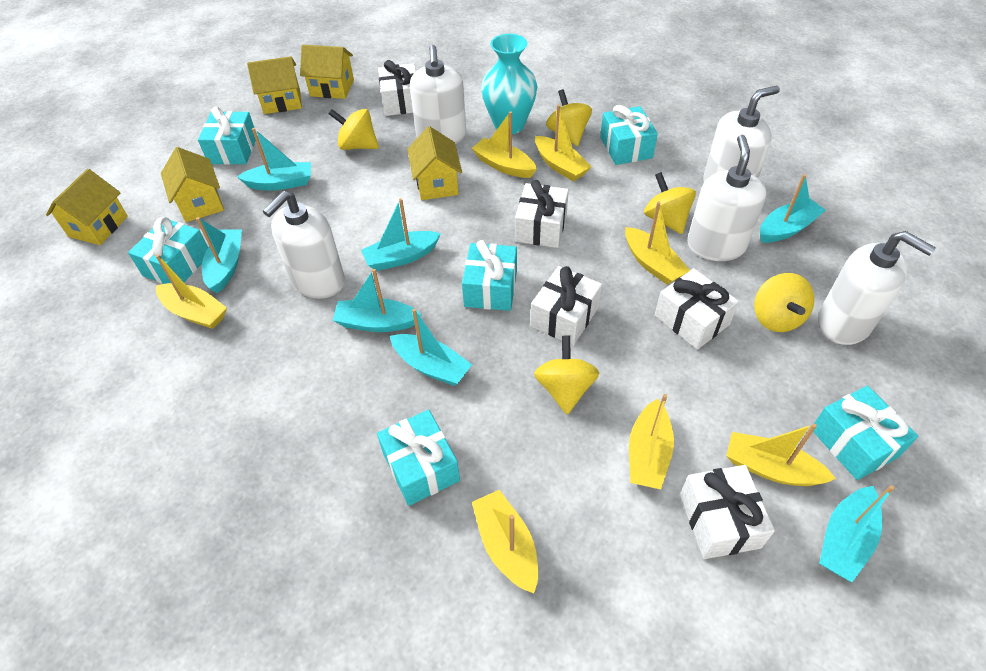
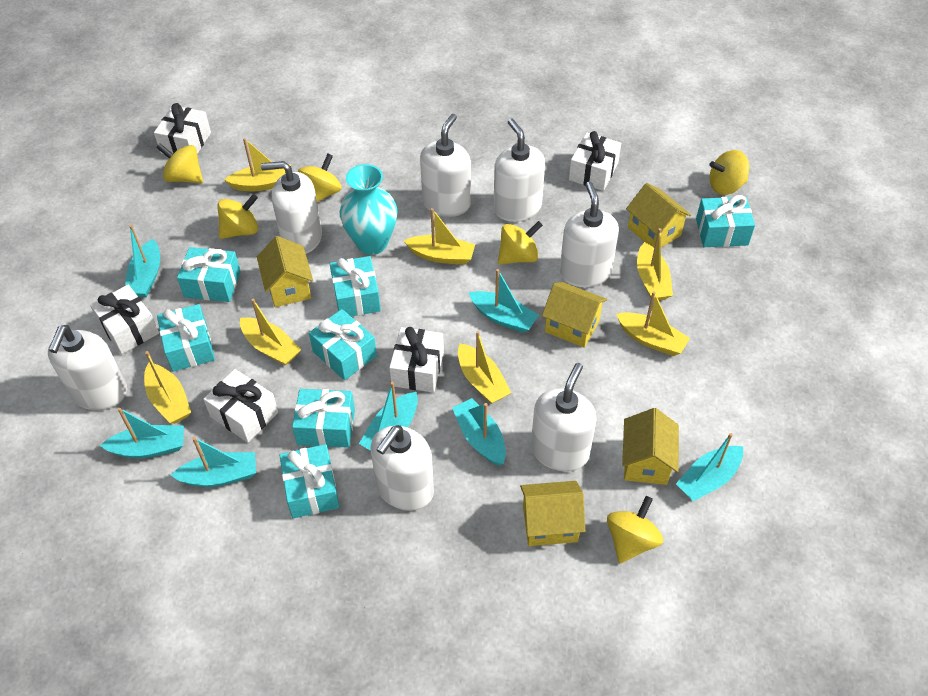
turquoise gift: 6 -> 7
white soap dispenser: 5 -> 7
yellow spinning top: 5 -> 6

